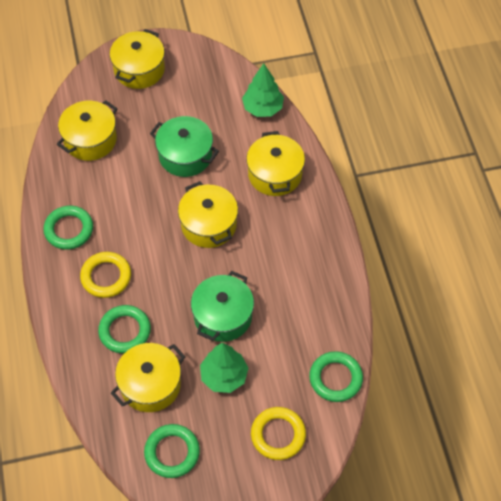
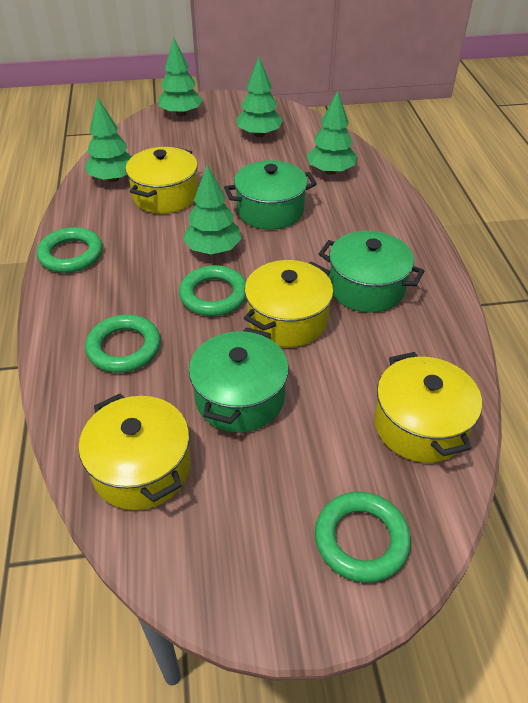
green pot: 2 -> 3
green tree: 2 -> 5
yellow pot: 5 -> 4
yellow ring: 2 -> 0

